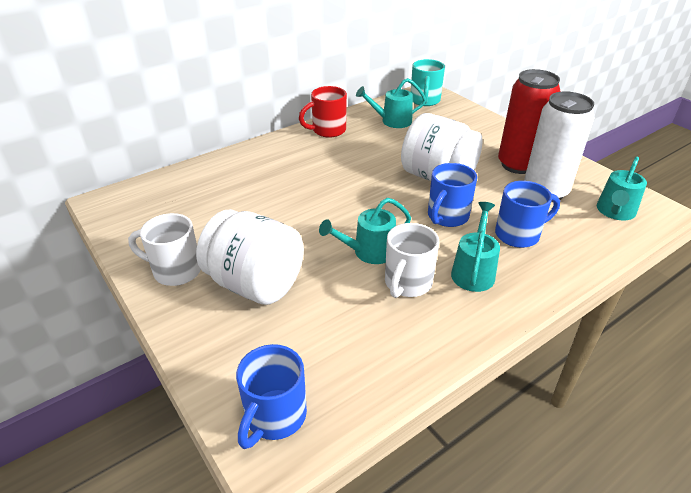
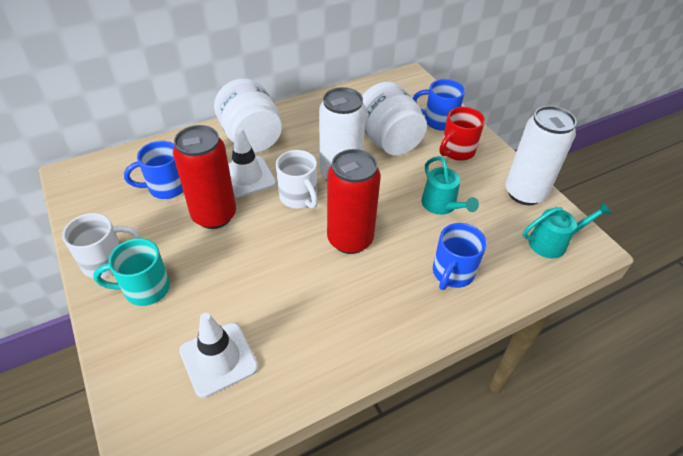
red can: 1 -> 2
turquoise watering can: 4 -> 2
white can: 1 -> 2
white traffic cone: 0 -> 2

